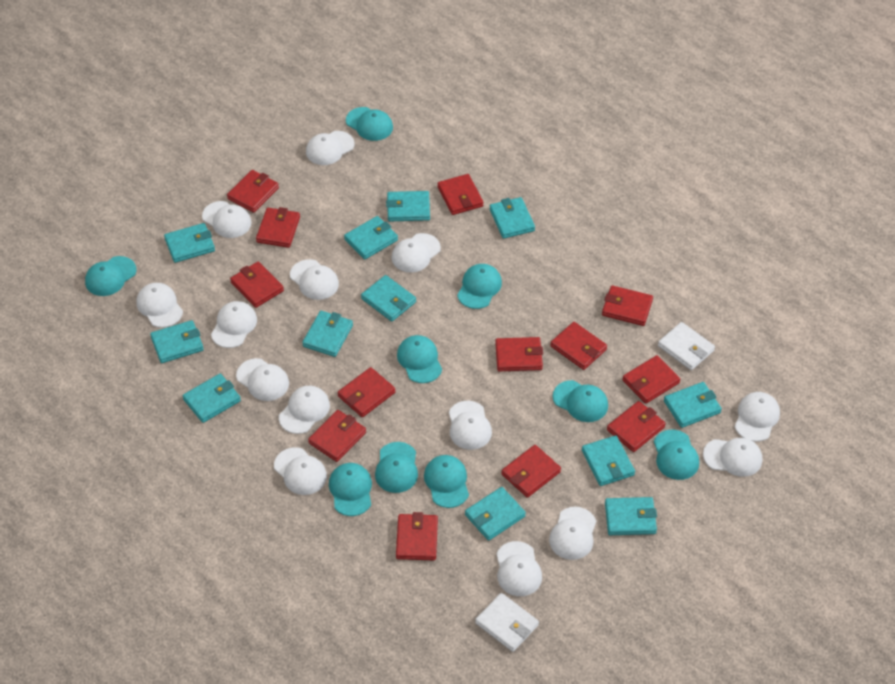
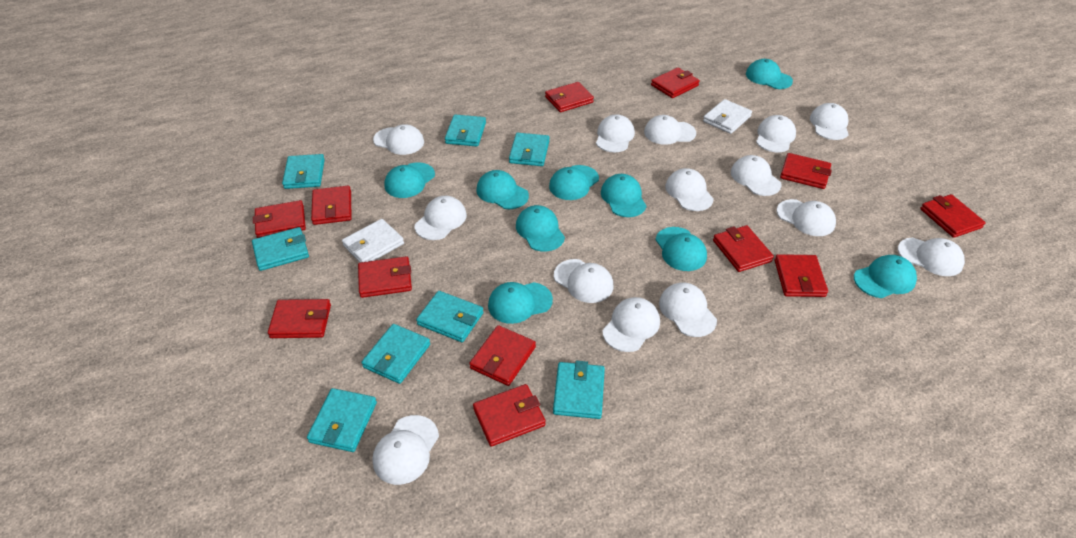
red wallet: 13 -> 12
turquoise wallet: 12 -> 8

